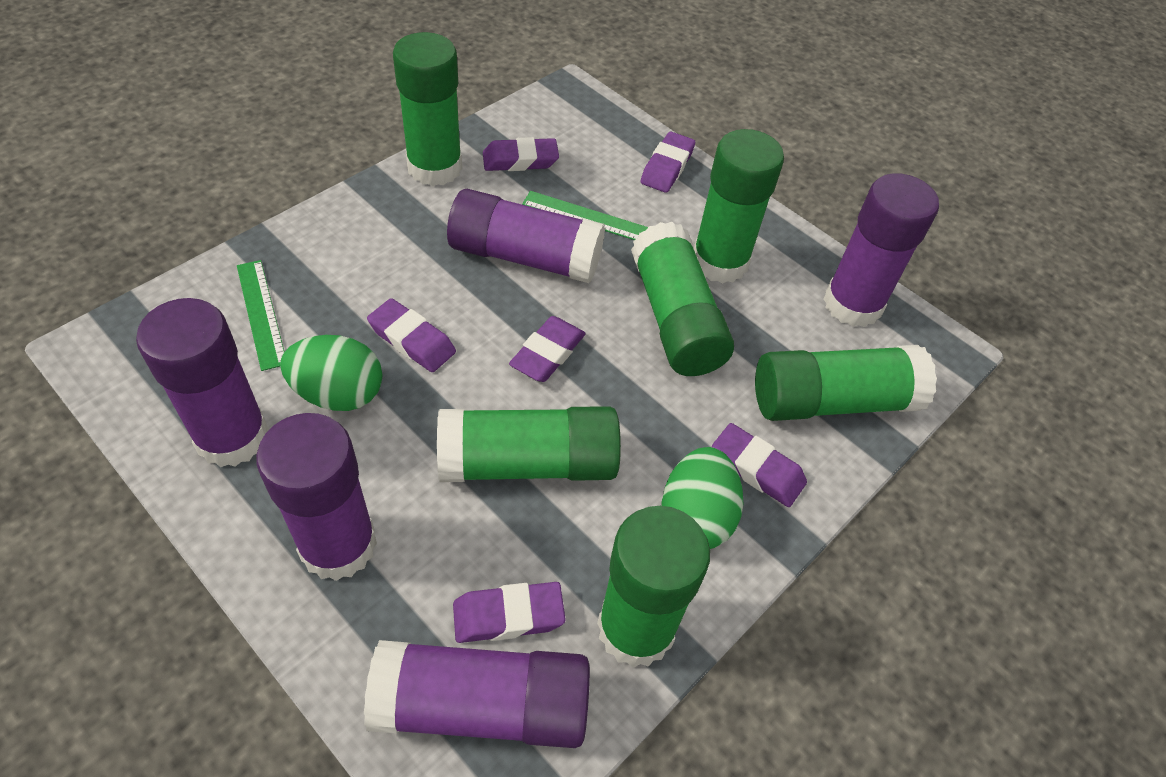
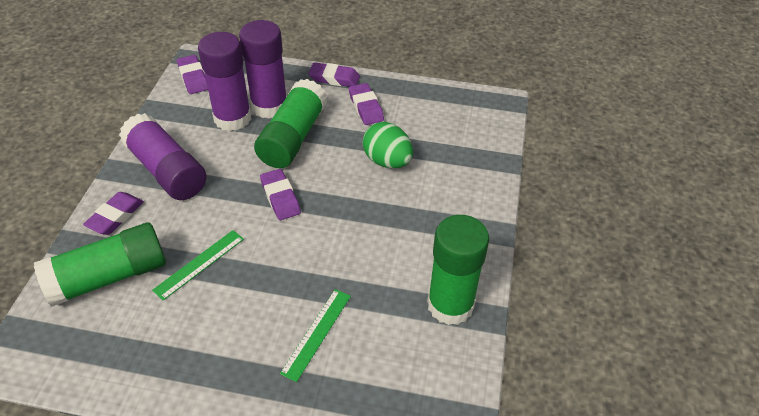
green egg: 2 -> 1
green glue stick: 6 -> 3
purple eraser: 6 -> 5
purple glue stick: 5 -> 3

